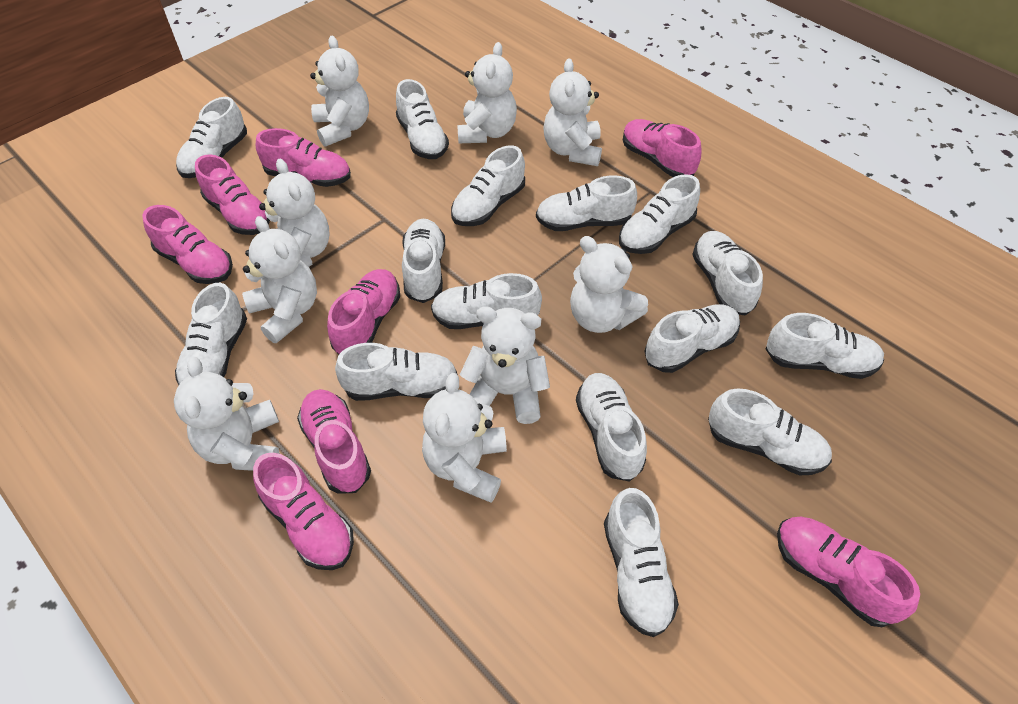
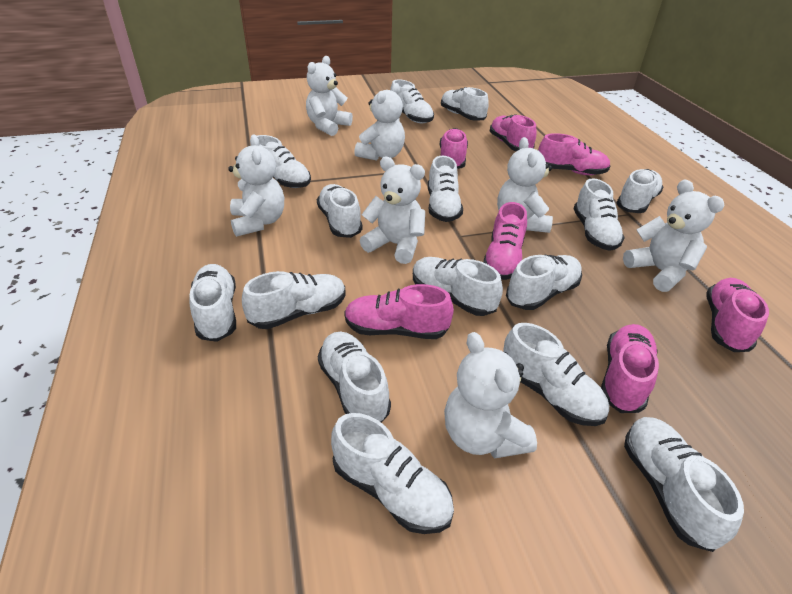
pink shoe: 8 -> 7
white teddy bear: 9 -> 7

